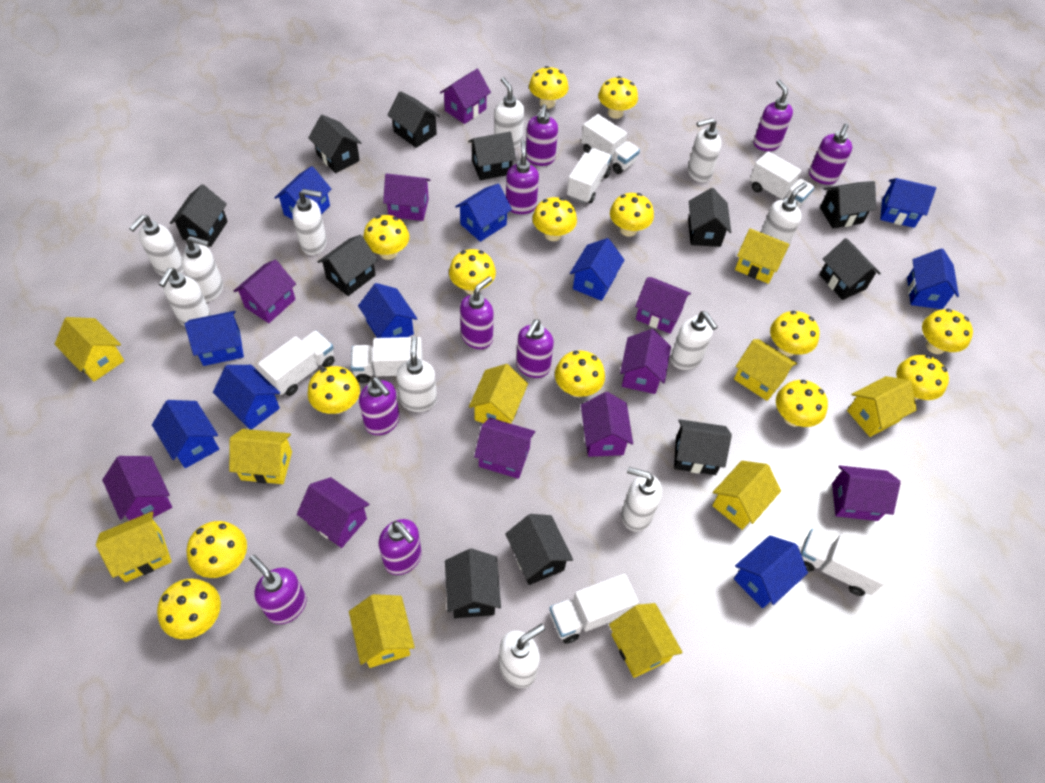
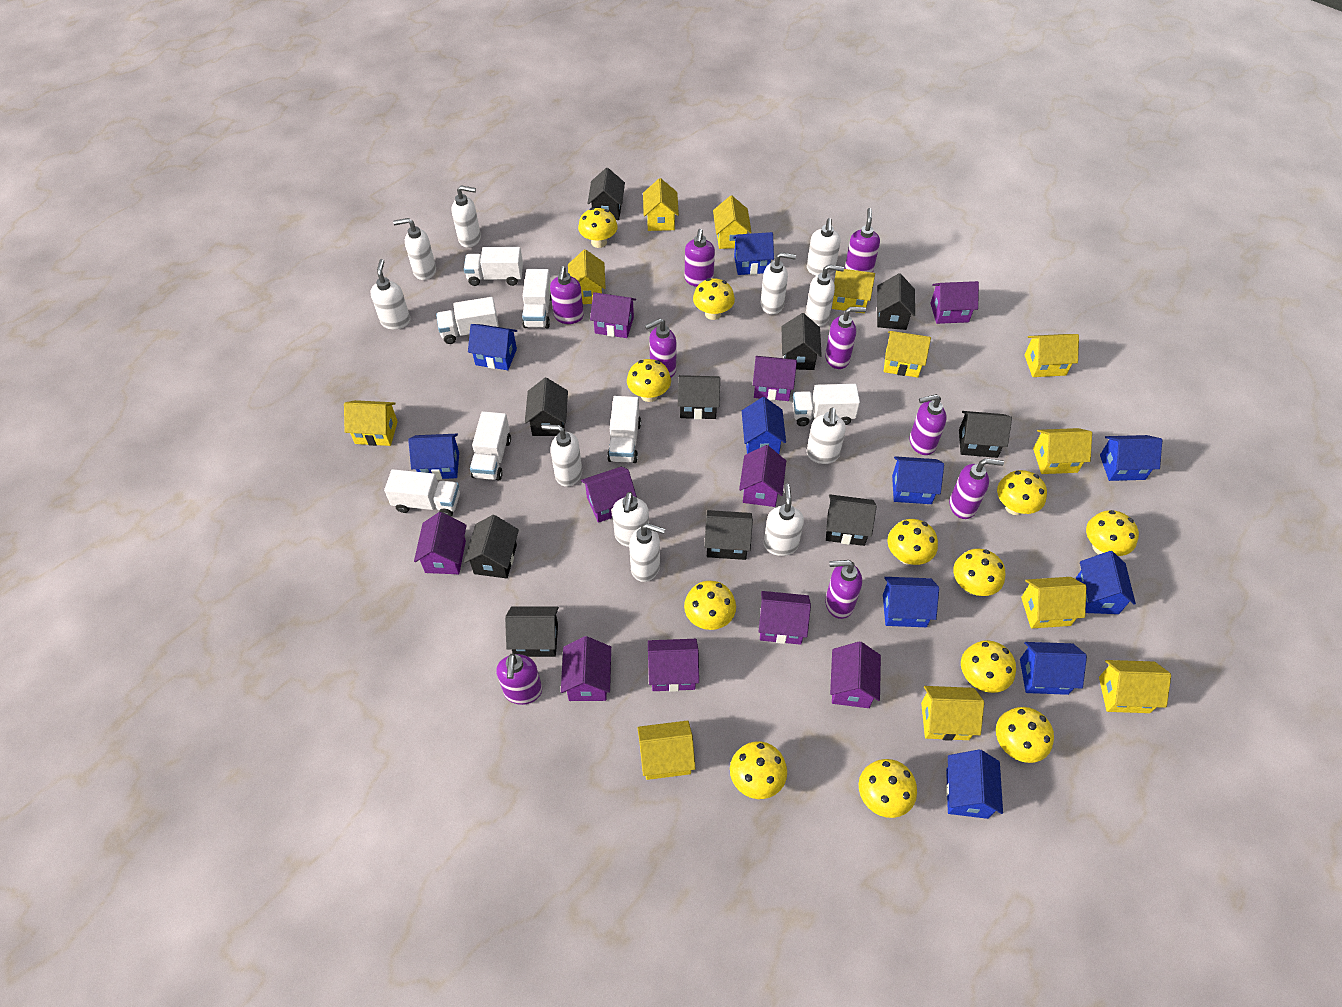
black house: 11 -> 10
yellow house: 10 -> 12
yellow mushroom: 14 -> 12

